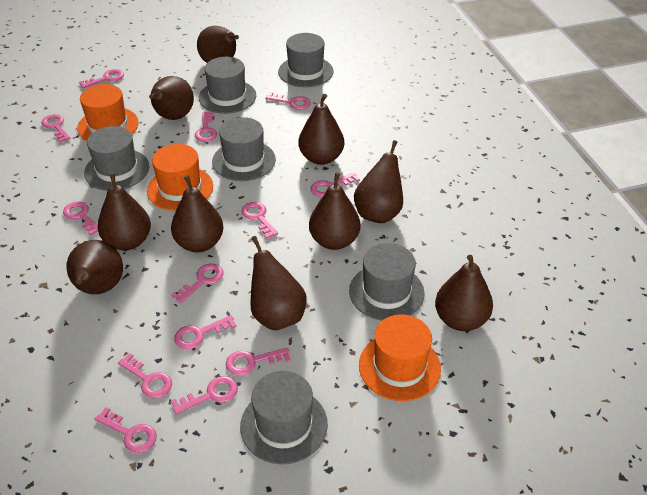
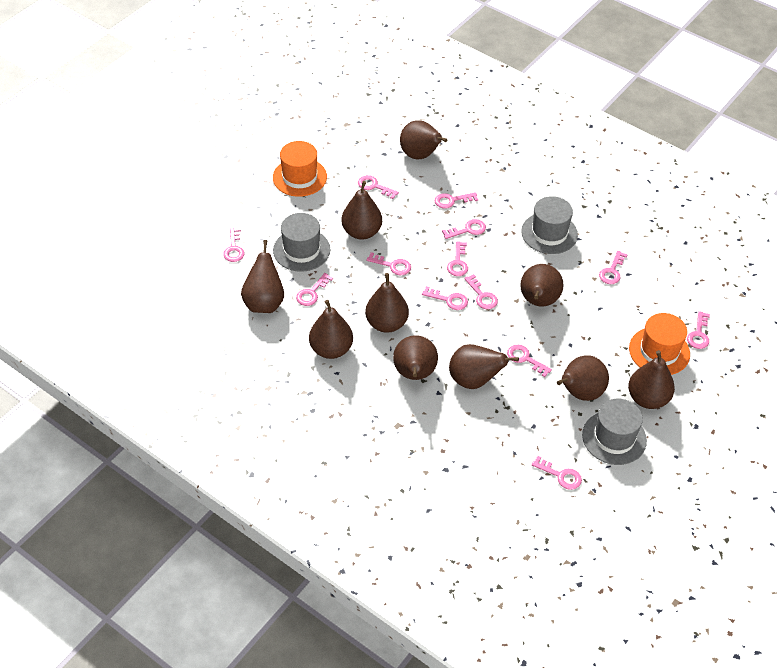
grey hat: 6 -> 3
orange hat: 3 -> 2

